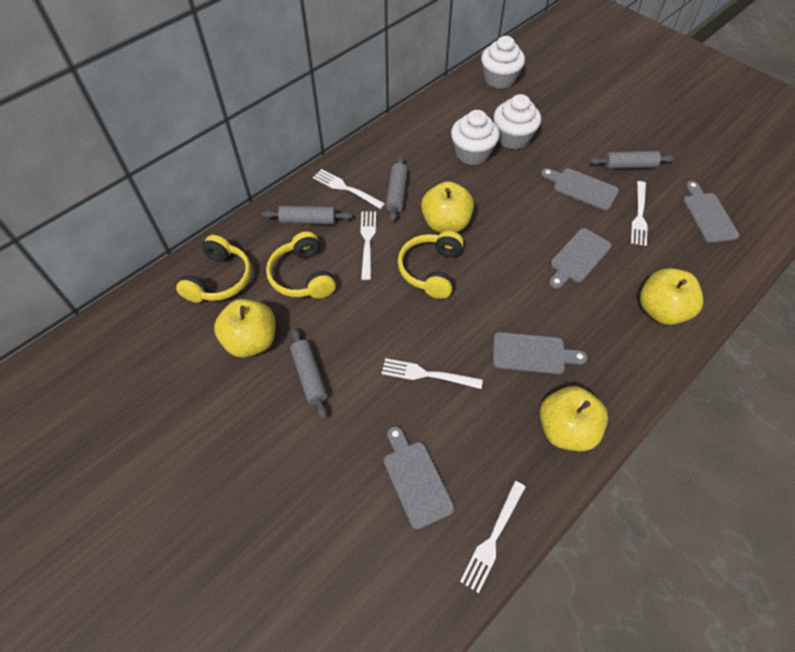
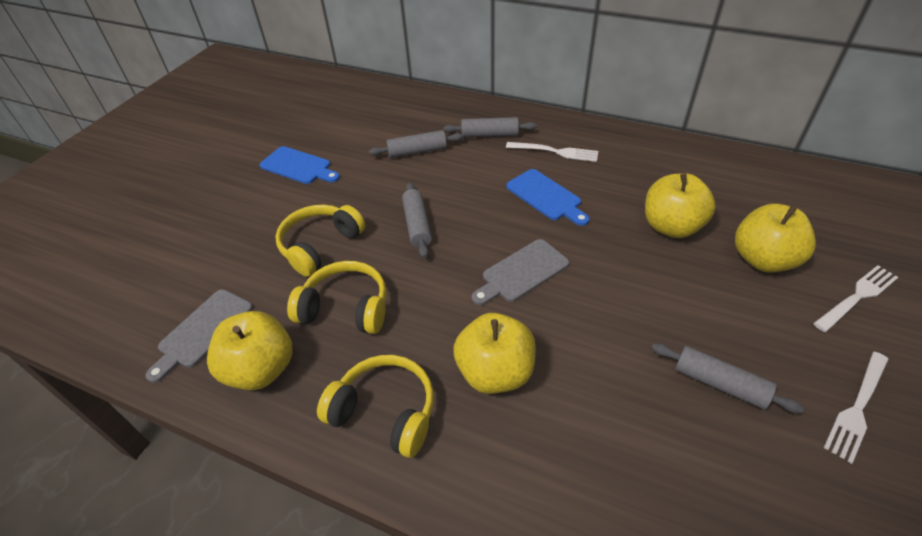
blue cutting board: 0 -> 2
grey cutting board: 5 -> 2
white cupcake: 3 -> 0
white fork: 5 -> 3

